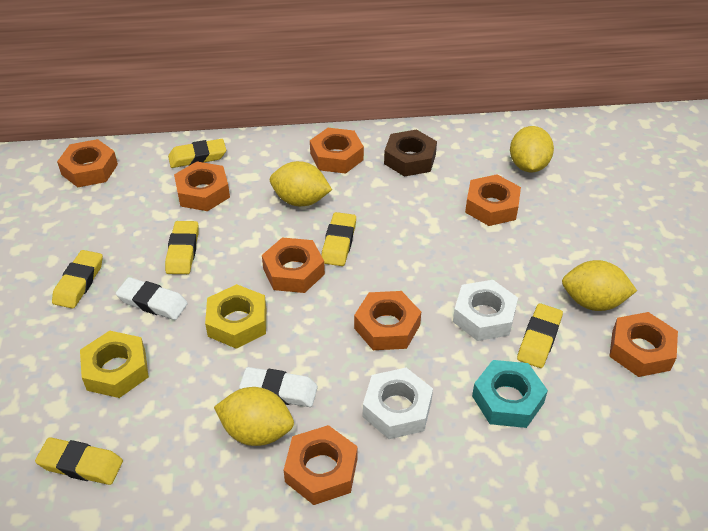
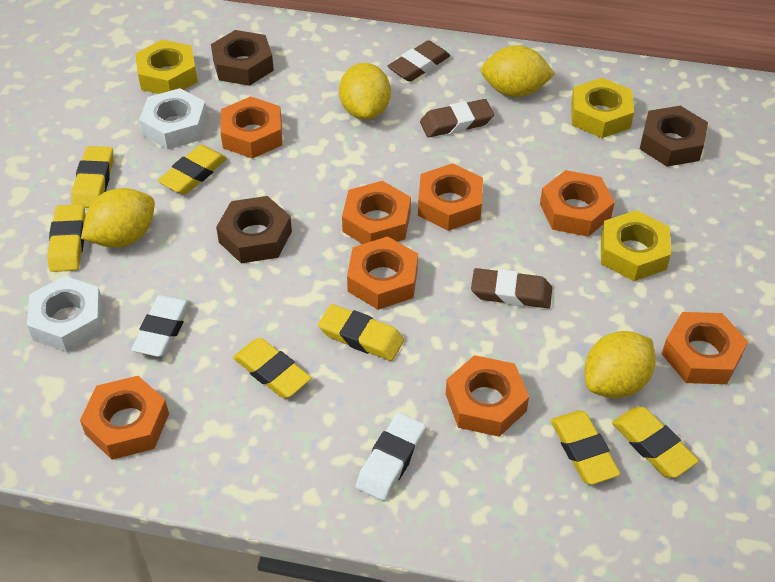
brown eraser: 0 -> 3
brown nut: 1 -> 3
turquoise nut: 1 -> 0
yellow eraser: 6 -> 7
yellow nut: 2 -> 3

